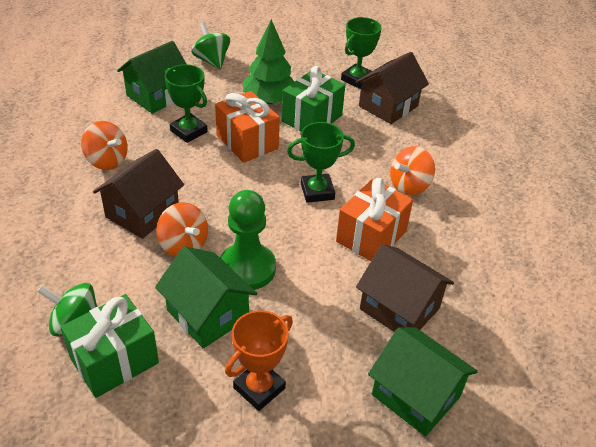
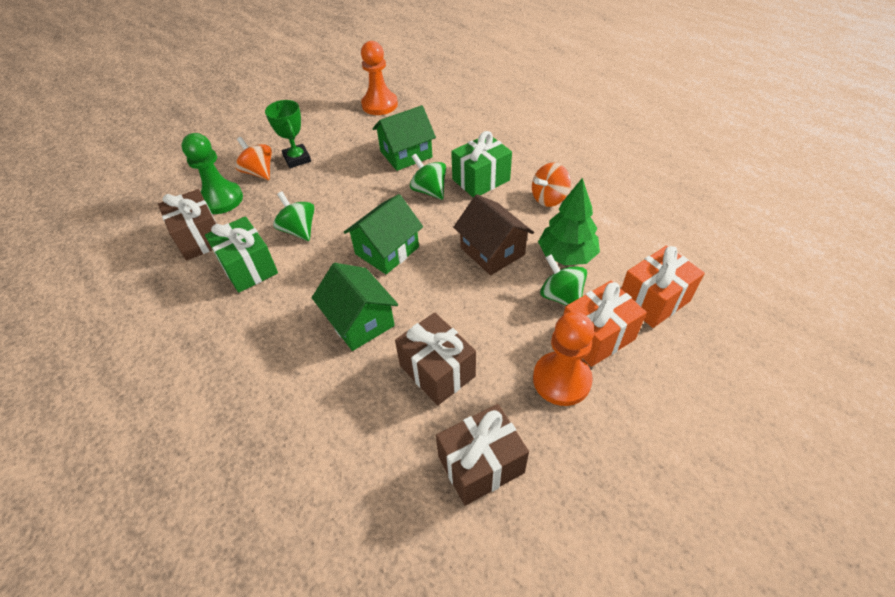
brown gift: 0 -> 3
brown house: 3 -> 1
green spinning top: 2 -> 3
green trophy: 3 -> 1
orange pawn: 0 -> 2
orange spinning top: 3 -> 2
orange trophy: 1 -> 0

